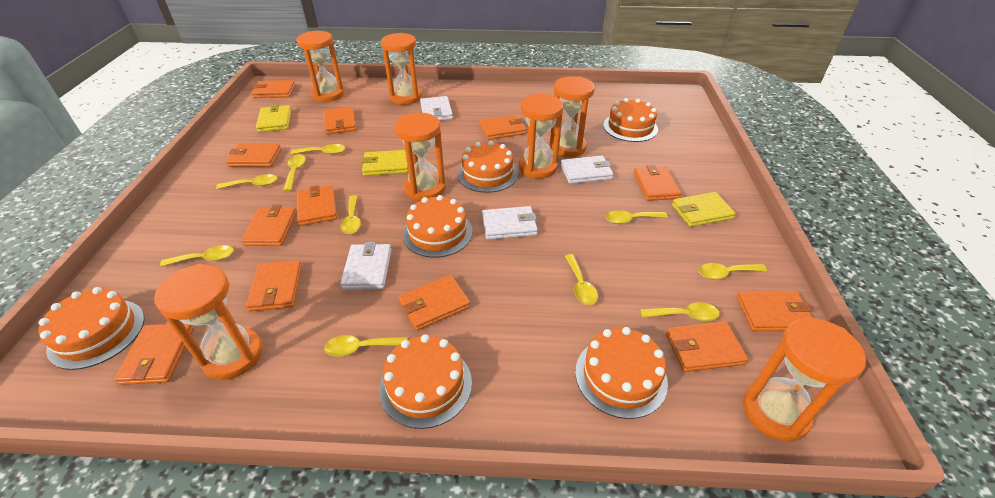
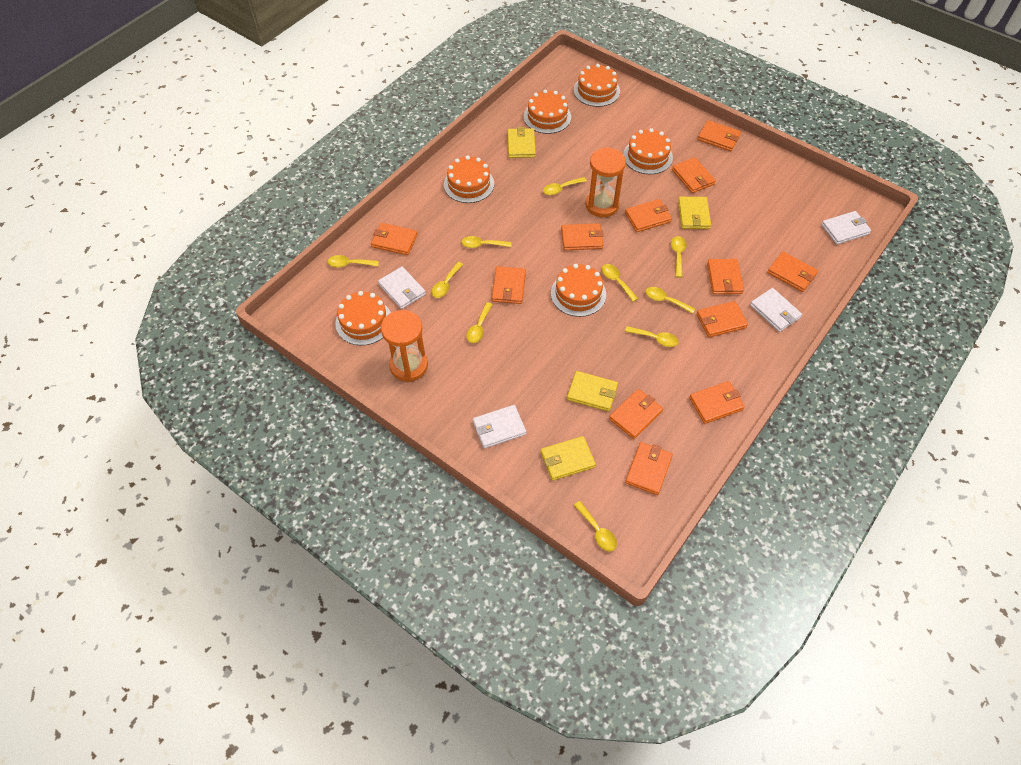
orange hourglass: 7 -> 2
yellow wallet: 3 -> 4

